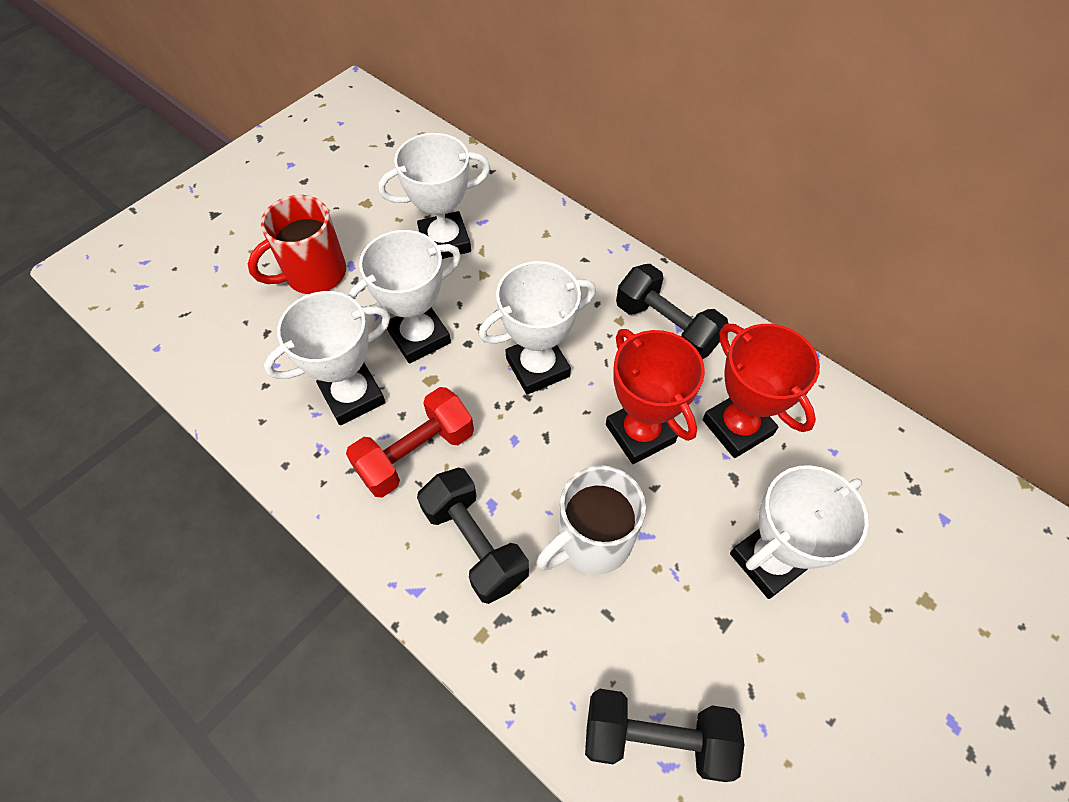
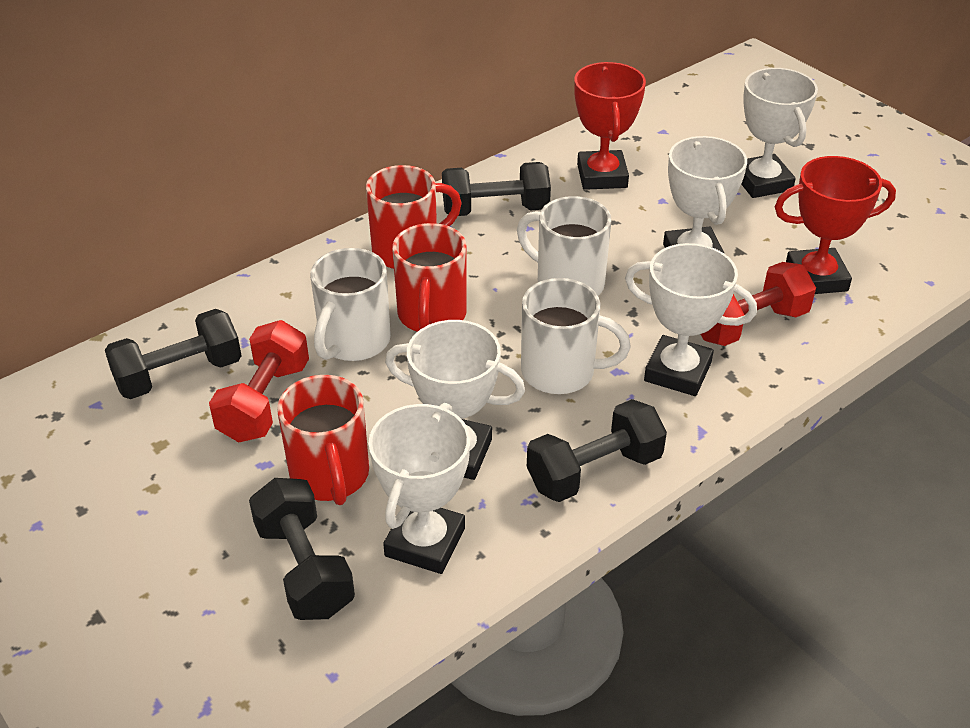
black dumbbell: 3 -> 4
red dumbbell: 1 -> 2
red mug: 1 -> 3
white mug: 1 -> 3

